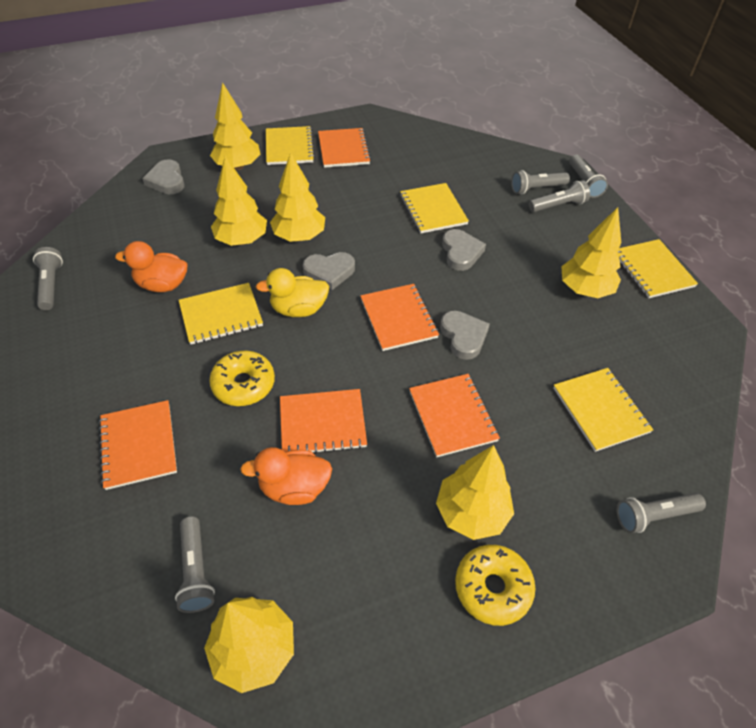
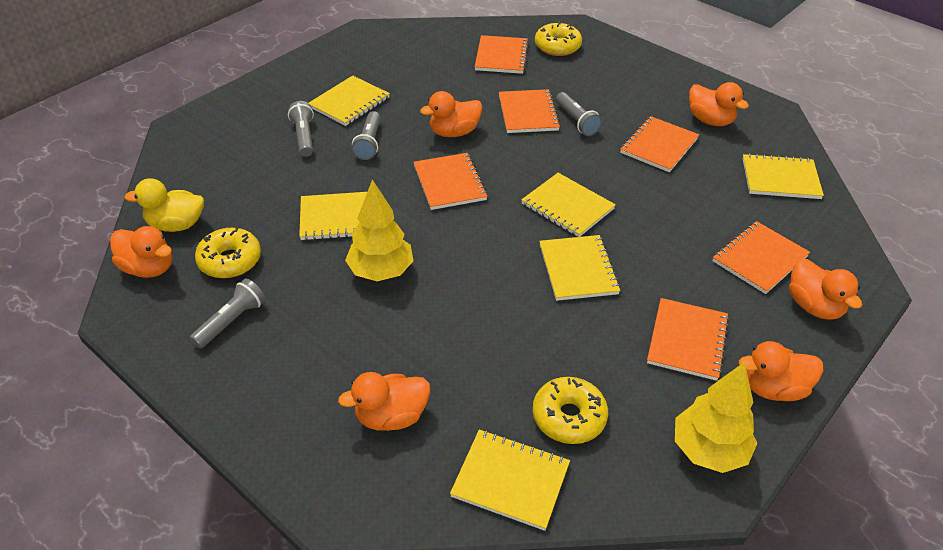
grey flashlight: 6 -> 4
grey heart: 4 -> 0
orange duck: 2 -> 6
orange notebook: 5 -> 6
yellow donut: 2 -> 3
yellow notebook: 5 -> 6
yellow tree: 6 -> 2

